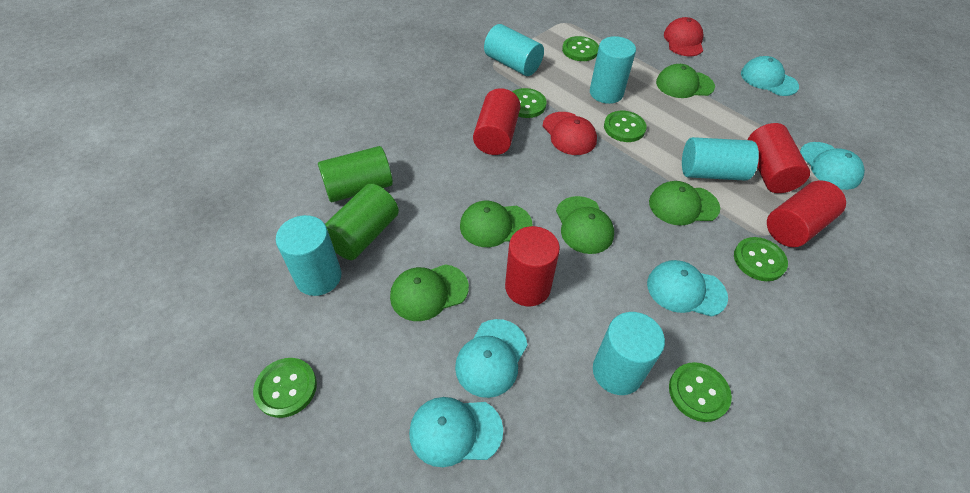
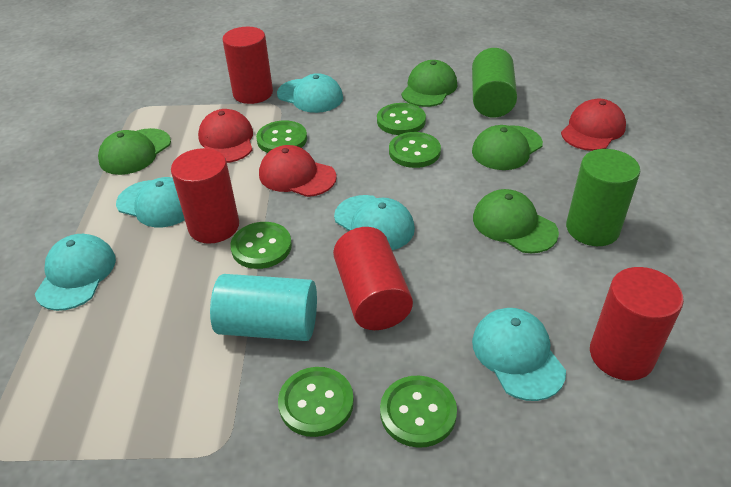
green cap: 5 -> 4
red cap: 2 -> 3
turquoise cylinder: 5 -> 1

